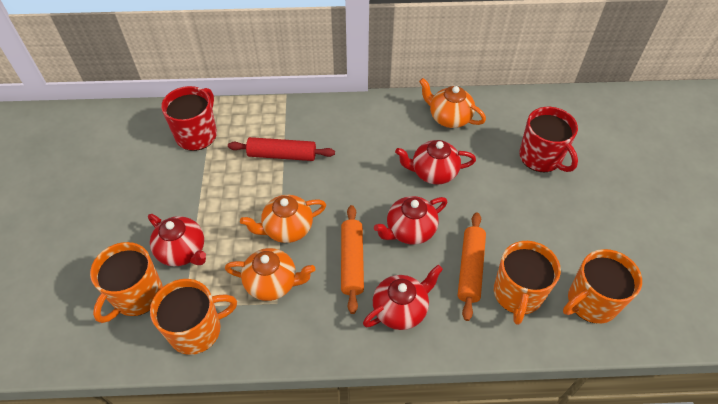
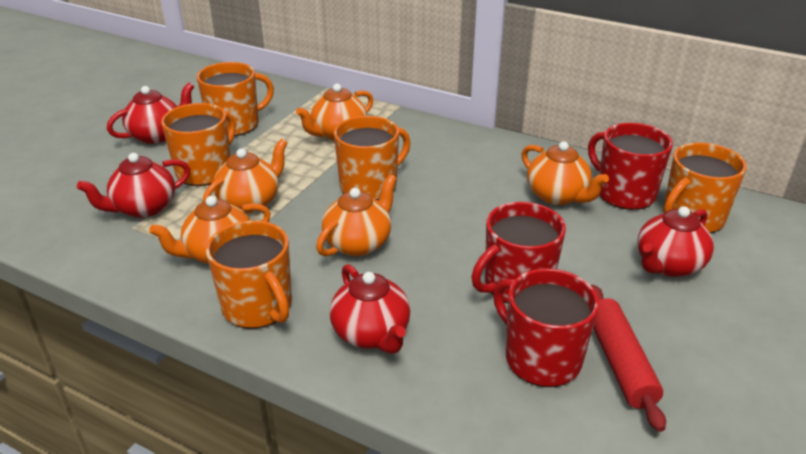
orange mug: 4 -> 5
orange rolling pin: 2 -> 0
orange teapot: 3 -> 5
red mug: 2 -> 3

